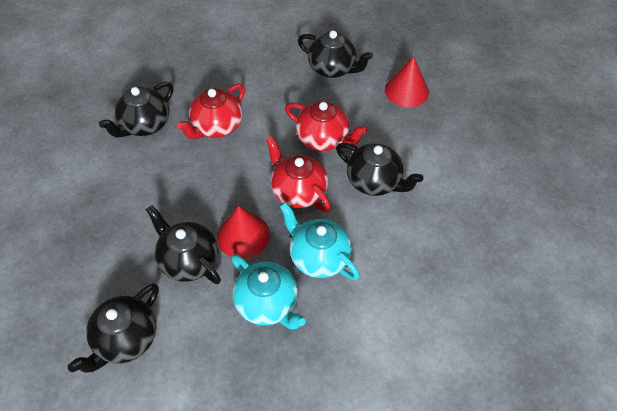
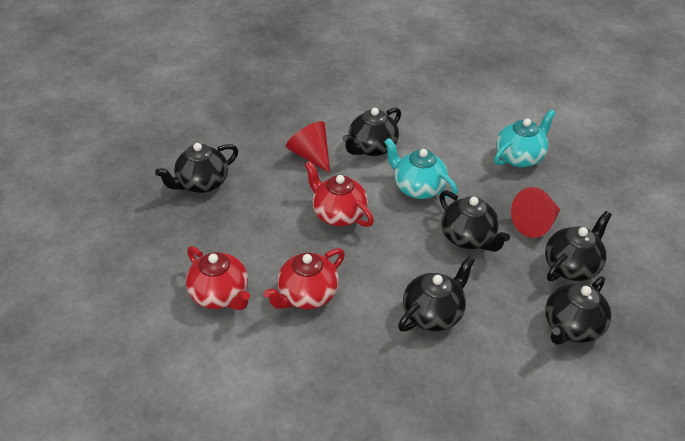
black teapot: 5 -> 6

